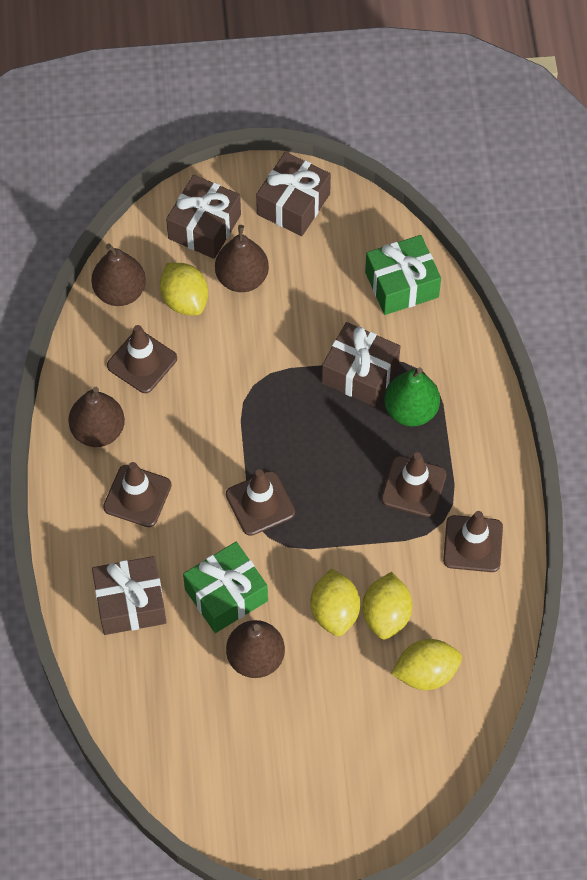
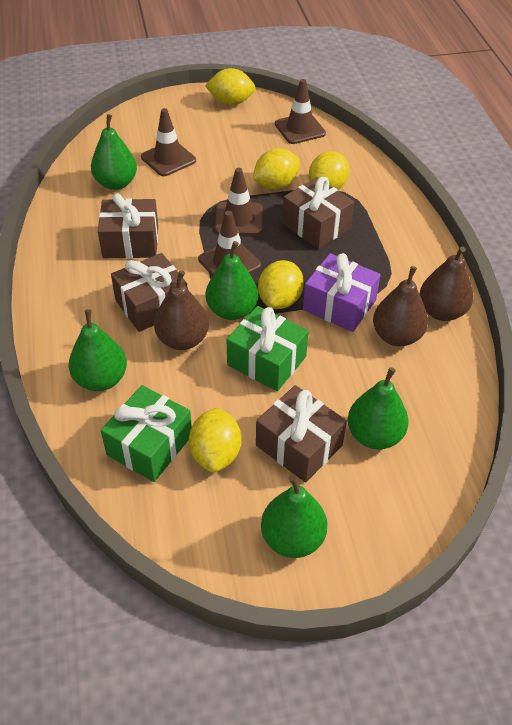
brown pear: 4 -> 3
brown traffic cone: 5 -> 4
green pear: 1 -> 5
purple gift: 0 -> 1
yellow lemon: 4 -> 5

